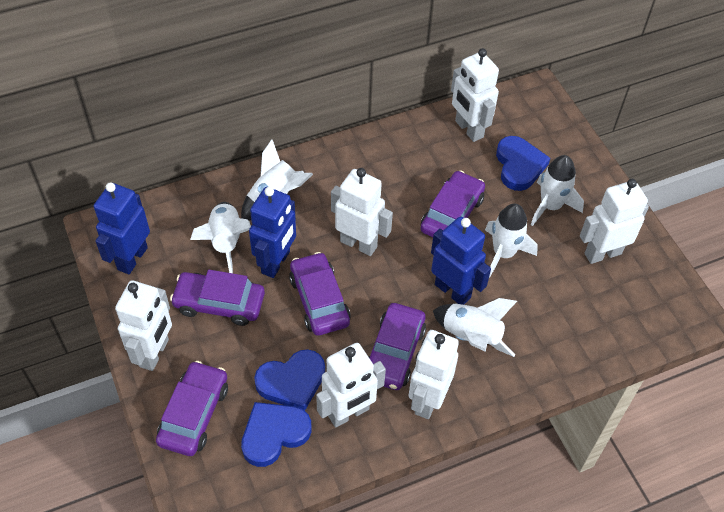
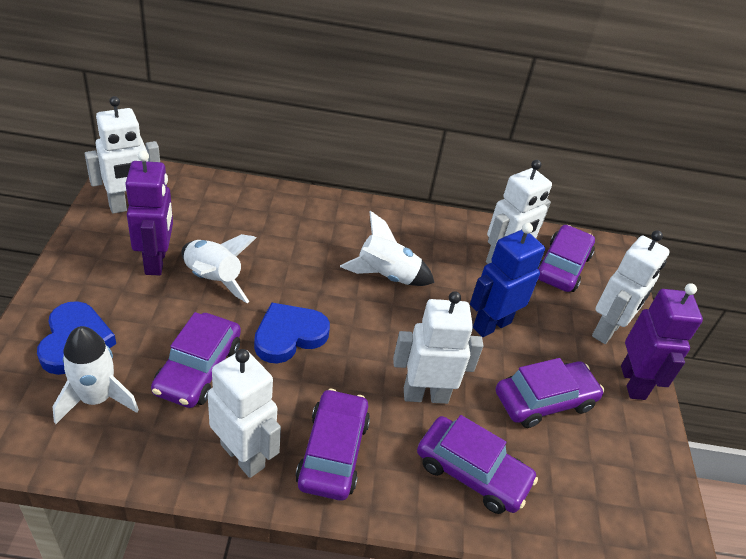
blue heart: 3 -> 2
blue robot: 3 -> 1
purple robot: 0 -> 2
white robot: 6 -> 5
white rocket: 5 -> 3

